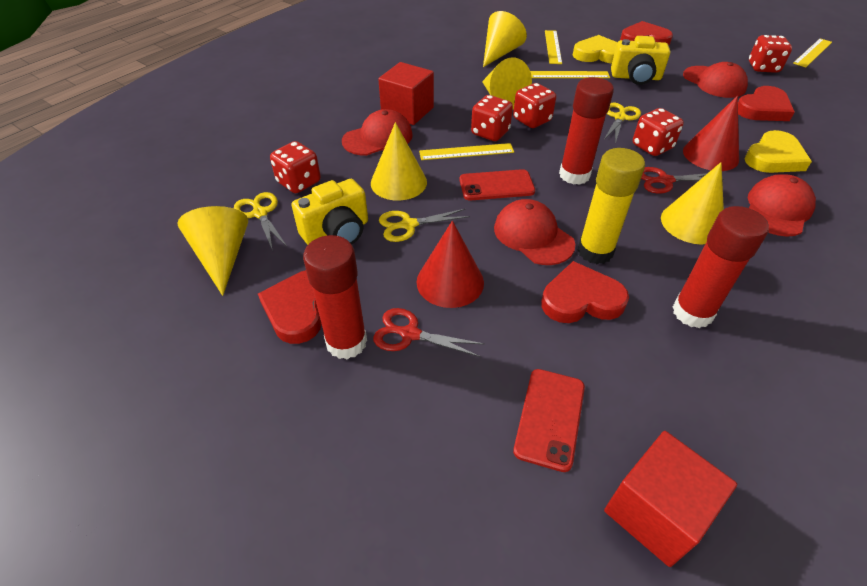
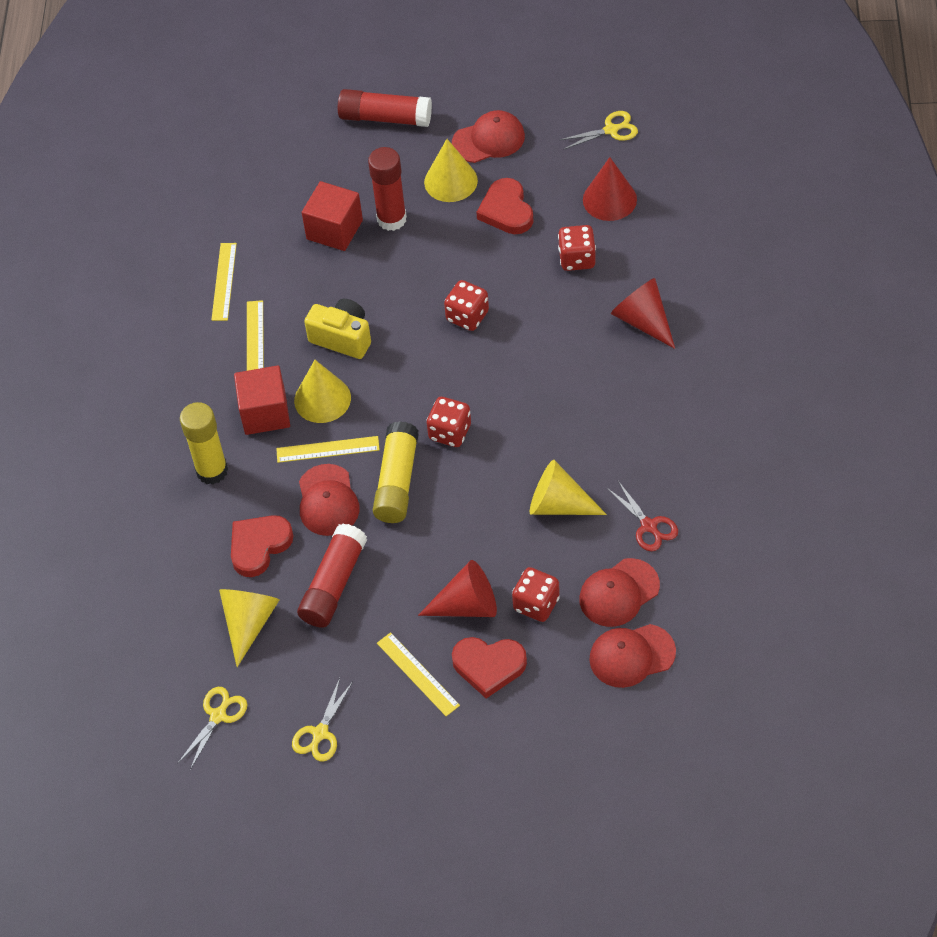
red cone: 2 -> 3
red dice: 5 -> 4
red heart: 4 -> 3
red phone: 2 -> 0
red scissors: 2 -> 1
yellow camera: 2 -> 1
yellow cone: 5 -> 4
yellow glue stick: 1 -> 2
yellow heart: 2 -> 0

